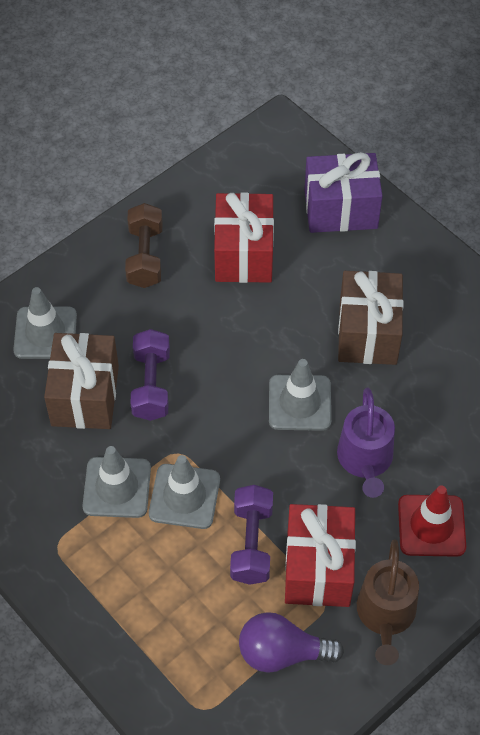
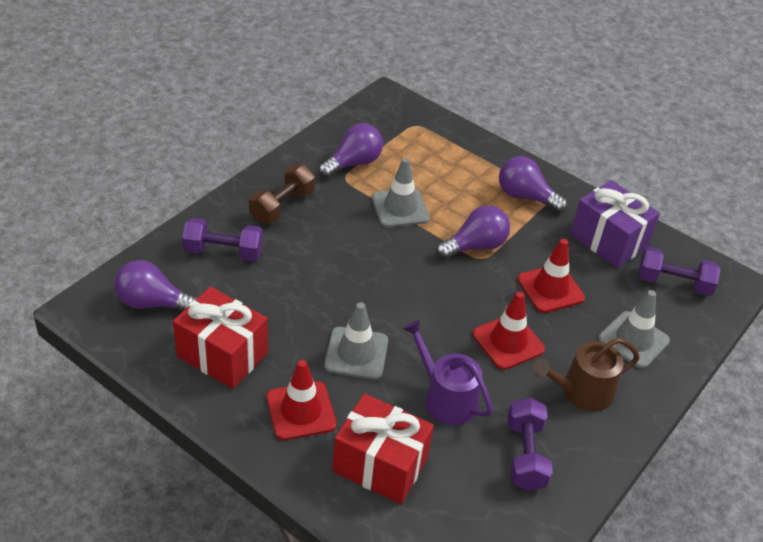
brown gift: 2 -> 0
grey traffic cone: 4 -> 3
purple dumbbell: 2 -> 3
purple light bulb: 1 -> 4
red traffic cone: 1 -> 3

